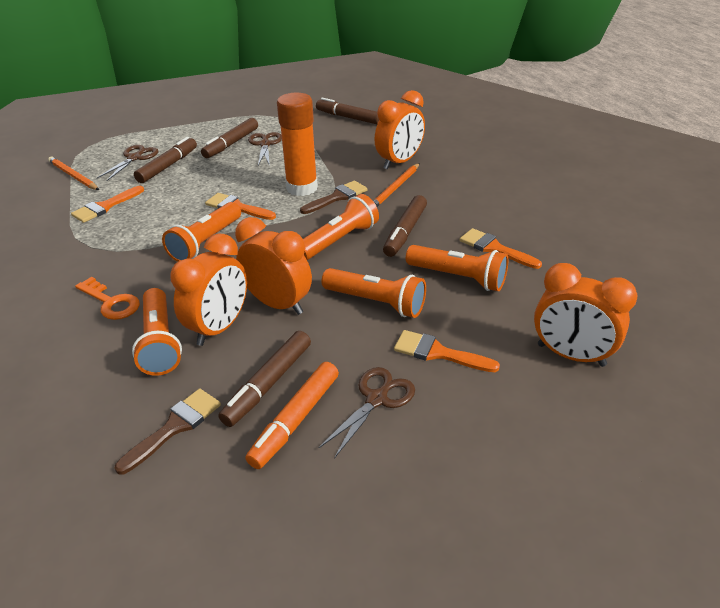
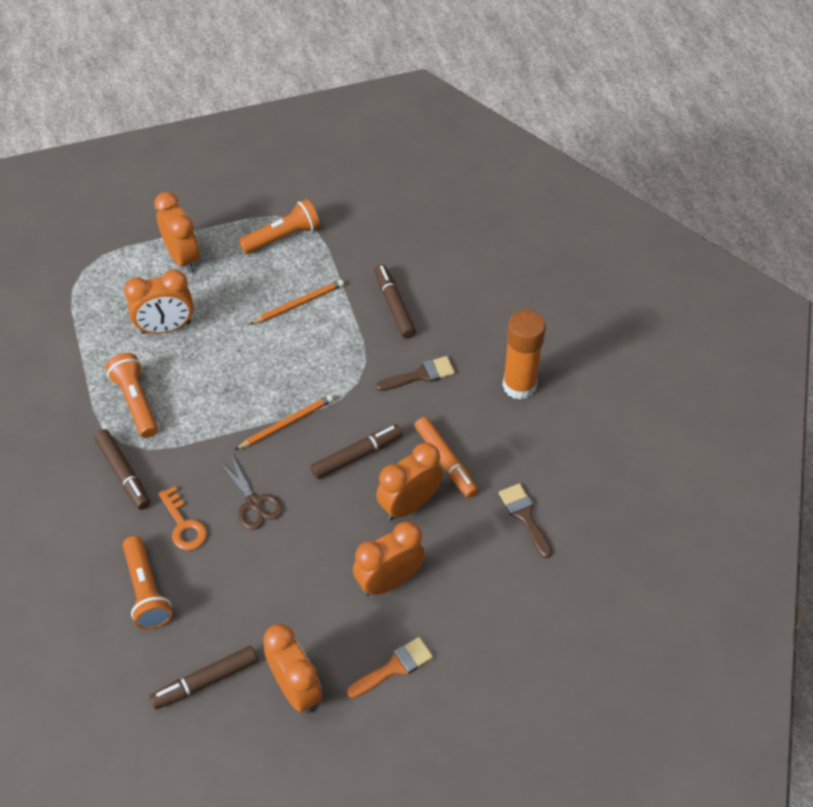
brown marker: 5 -> 4
brown scissors: 3 -> 1
orange brush: 4 -> 1
orange clock: 4 -> 5
orange flashlight: 5 -> 3

